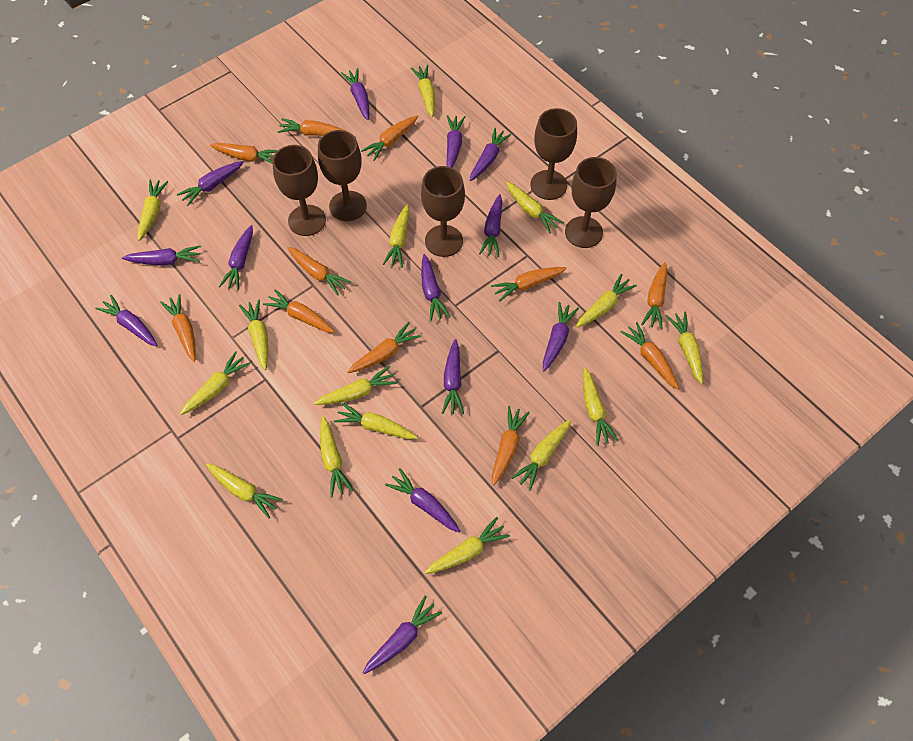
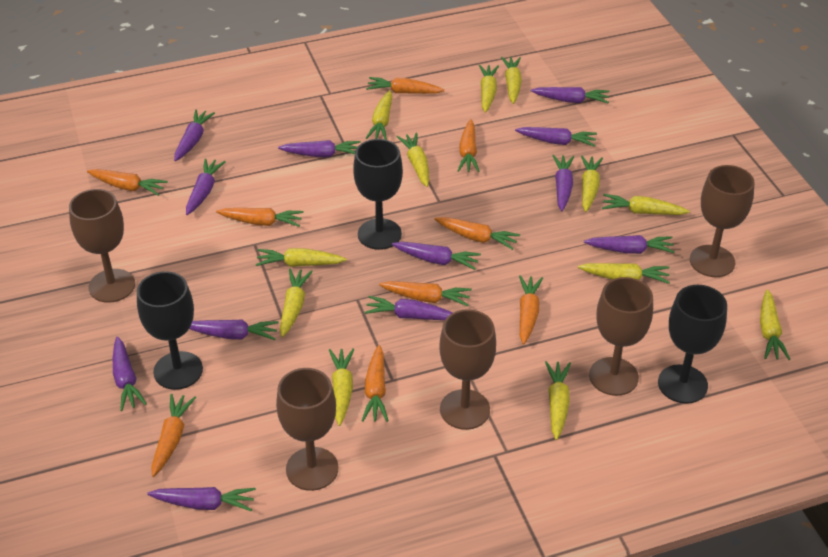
black goblet: 0 -> 3
orange carrot: 11 -> 9
purple carrot: 13 -> 12
yellow carrot: 15 -> 12

